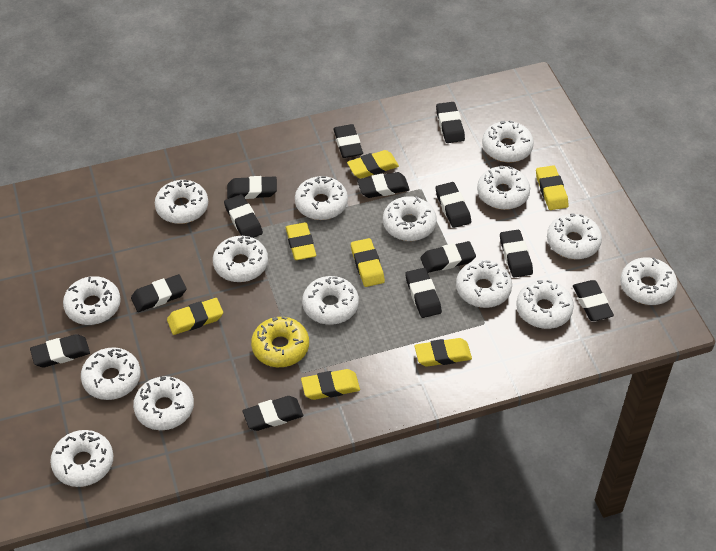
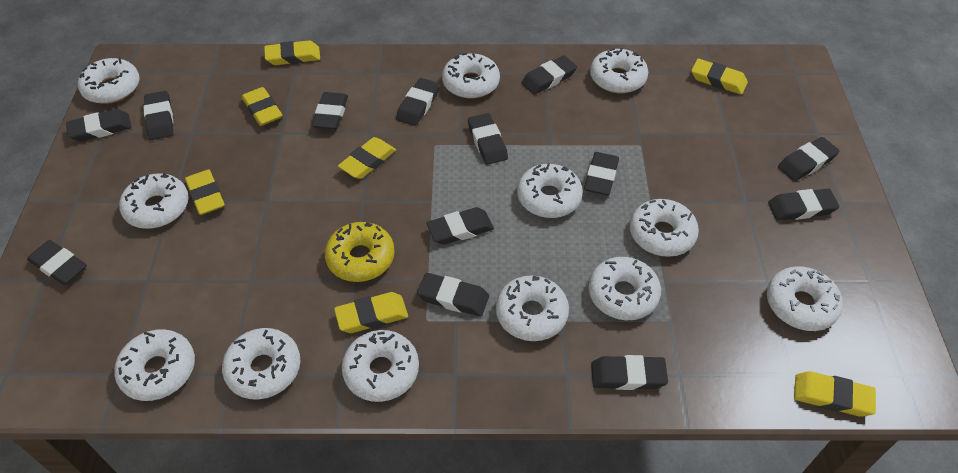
white donut: 15 -> 12

